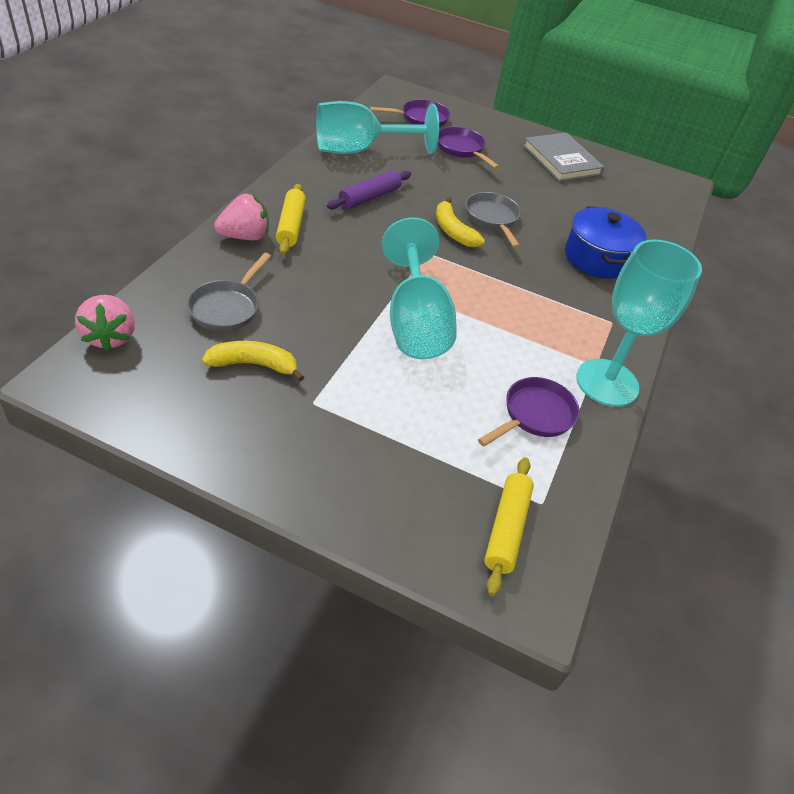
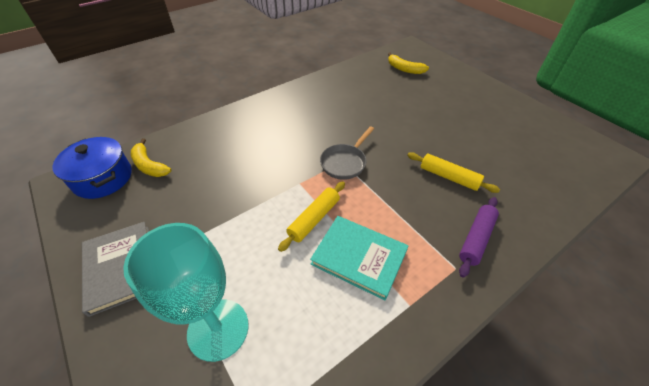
grey pan: 2 -> 1
pink strawberry: 2 -> 0
purple pan: 3 -> 0
turquoise book: 0 -> 1
turquoise goblet: 3 -> 1

